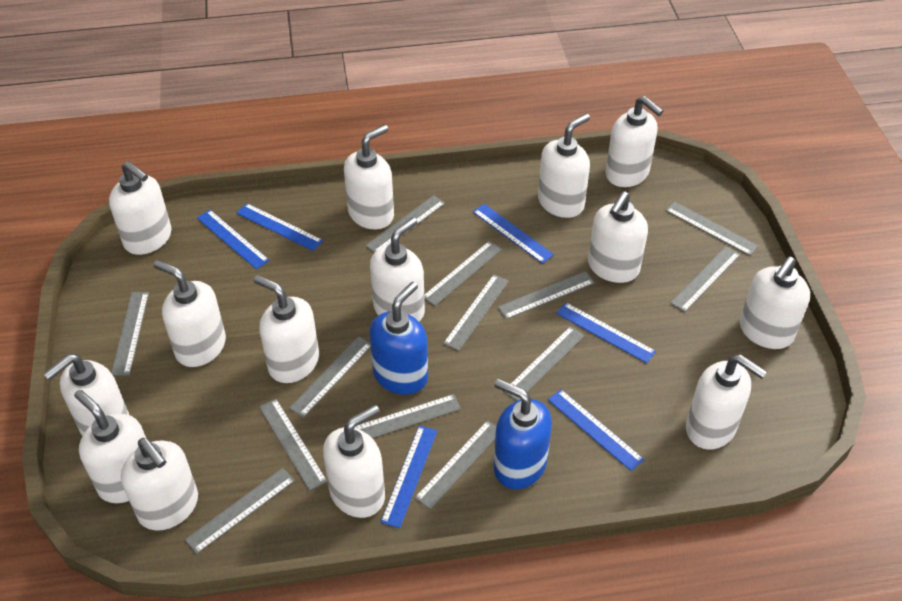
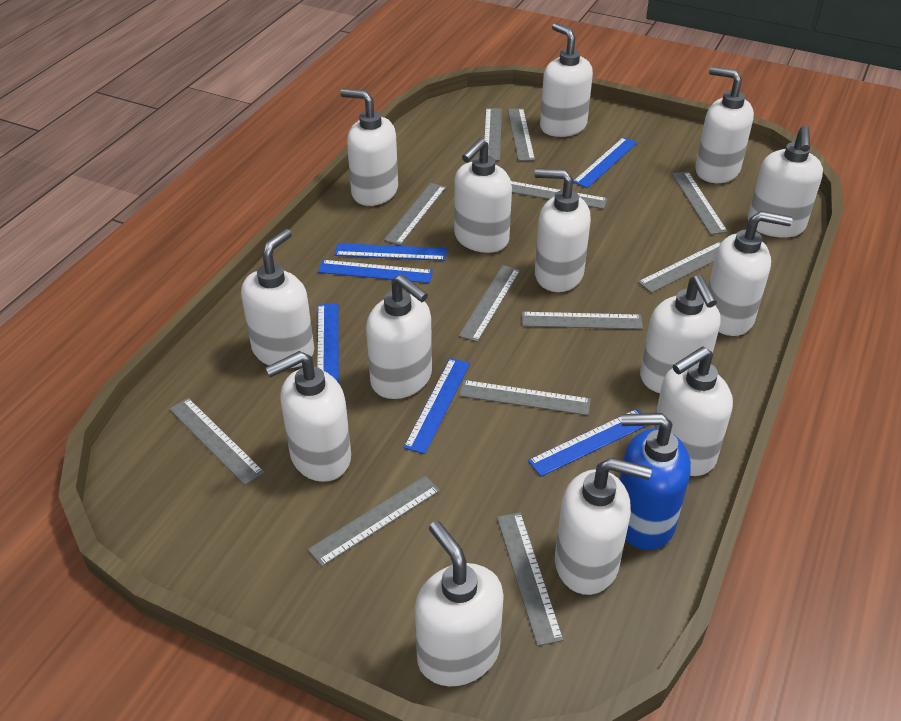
blue soap dispenser: 2 -> 1
grey ruler: 13 -> 12

